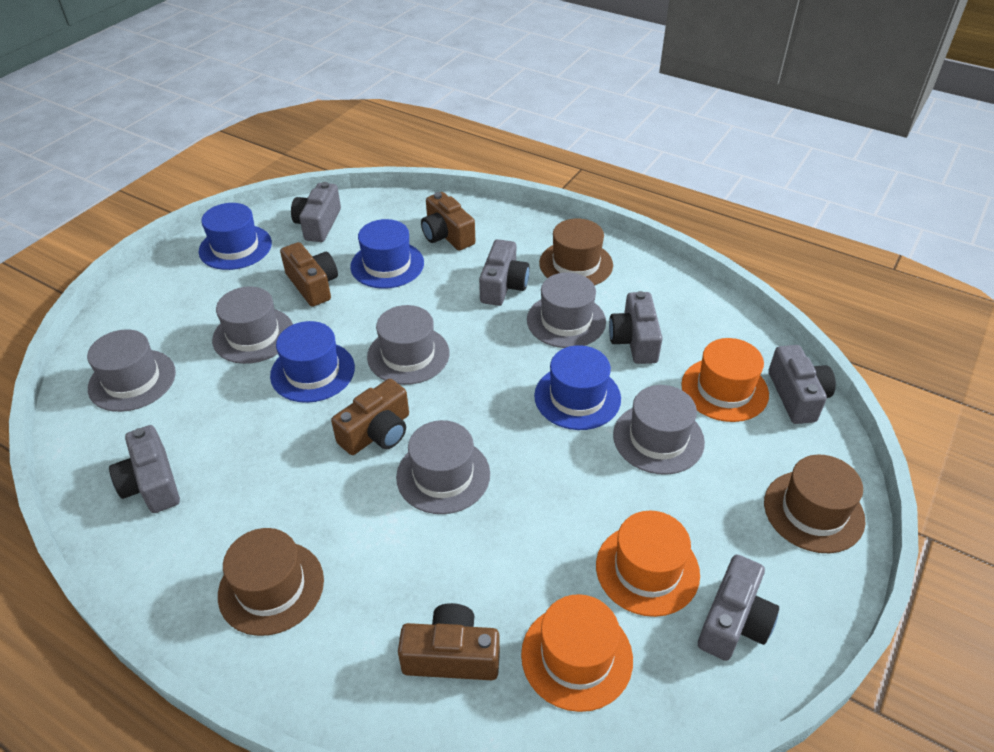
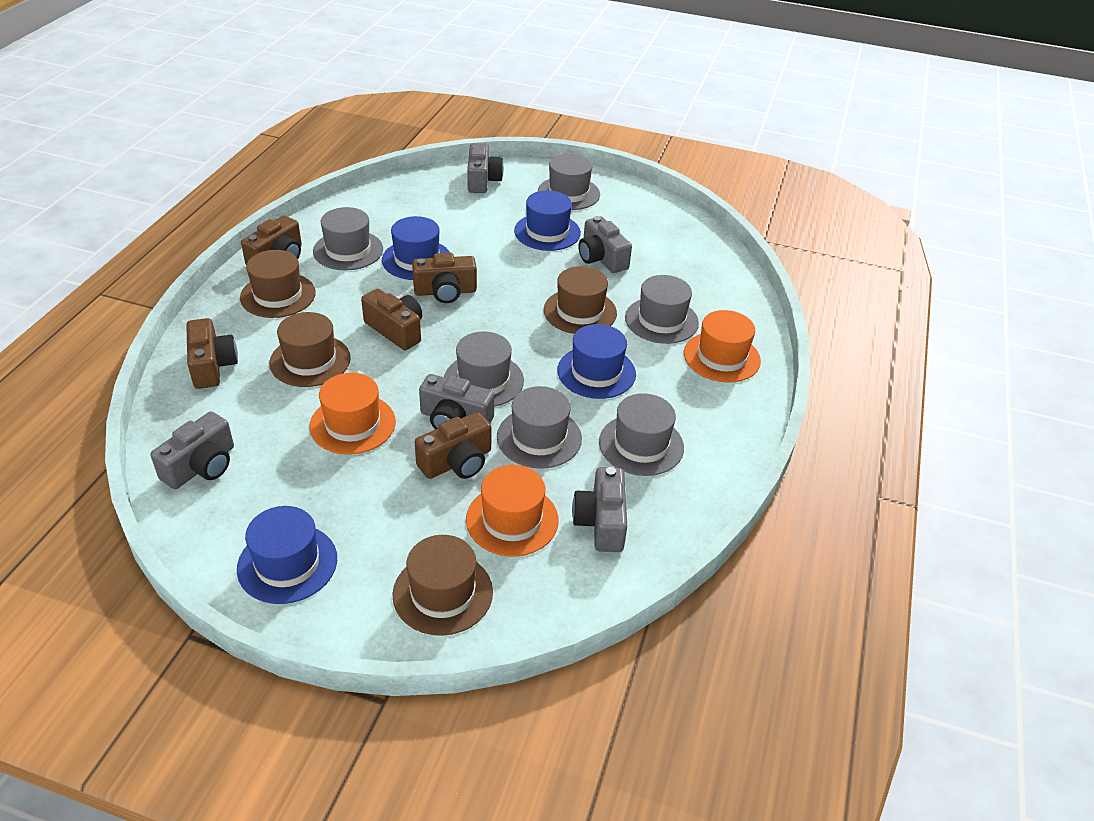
brown camera: 4 -> 5
brown hat: 3 -> 4
grey camera: 6 -> 5

